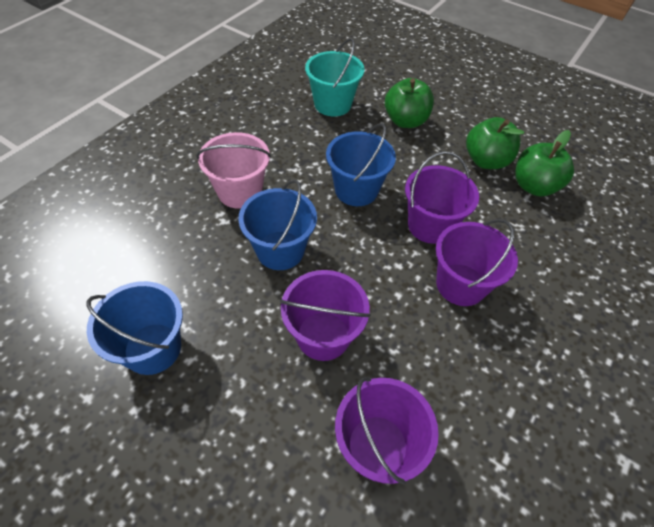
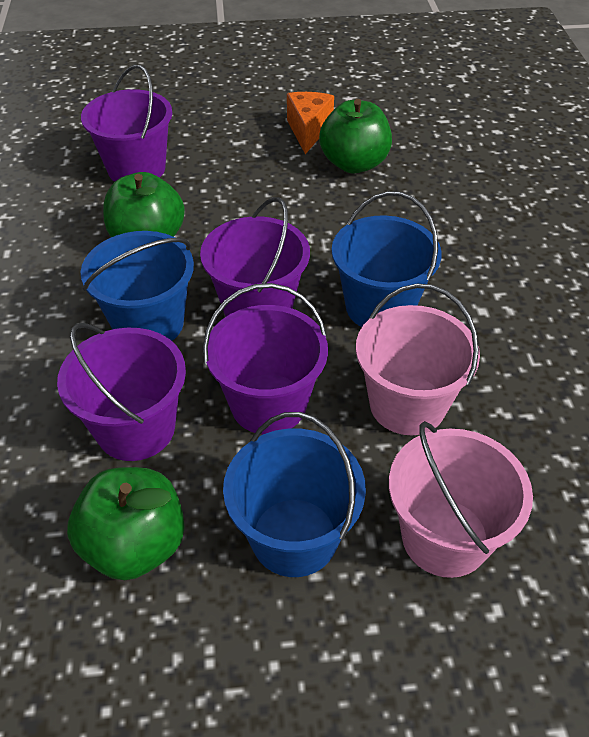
orange cheese: 0 -> 1
pink bucket: 1 -> 2
turquoise bucket: 1 -> 0

